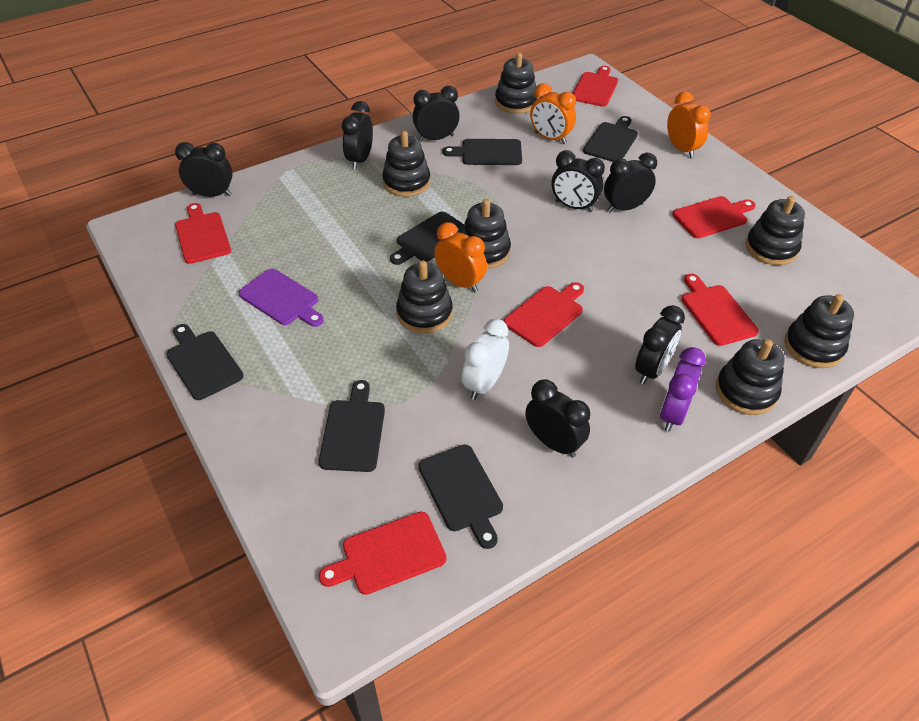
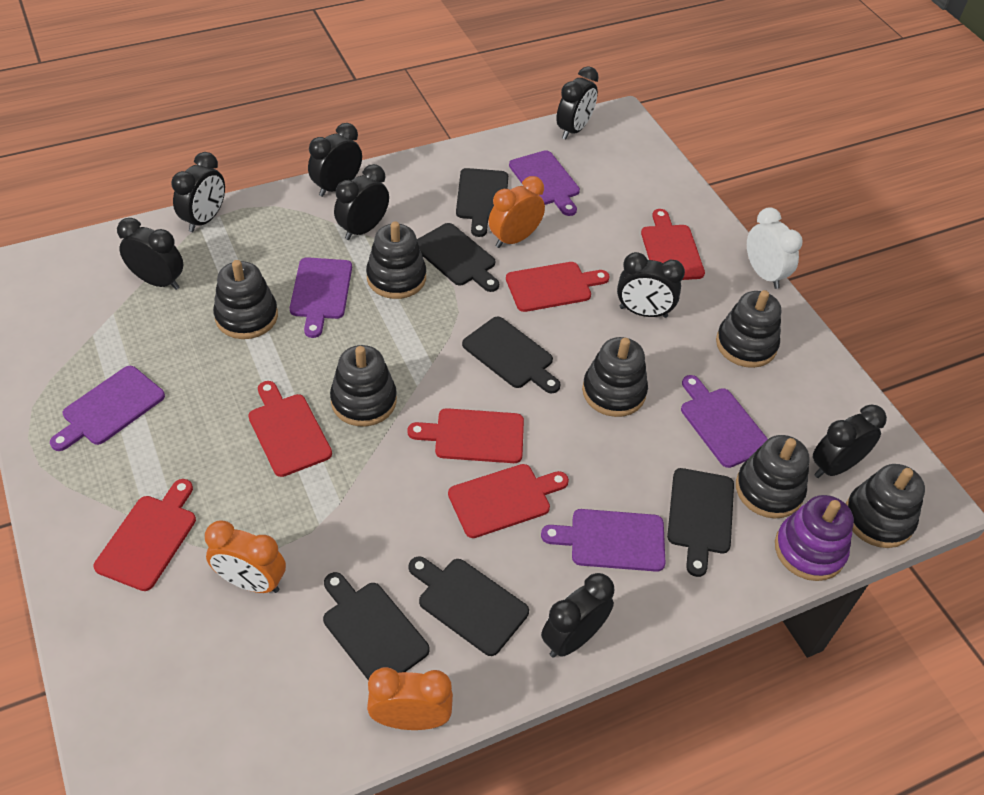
black clock: 7 -> 8
purple clock: 1 -> 0
purple cutting board: 1 -> 5
purple stacking toy: 0 -> 1

